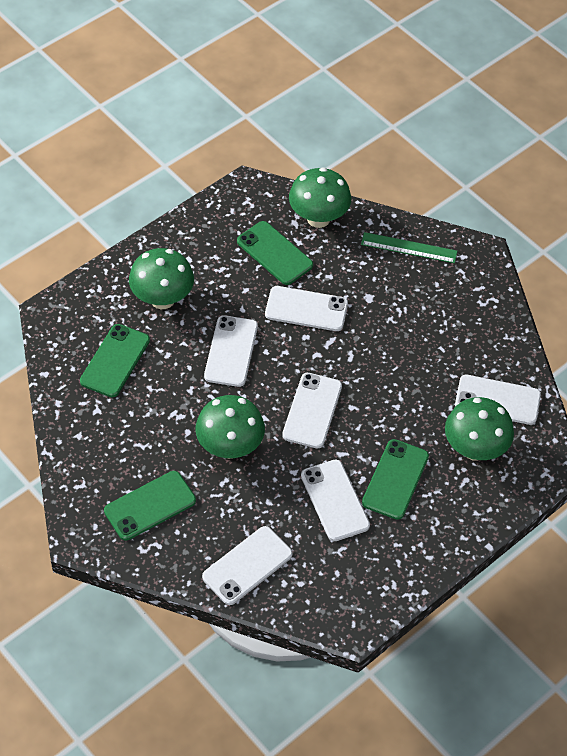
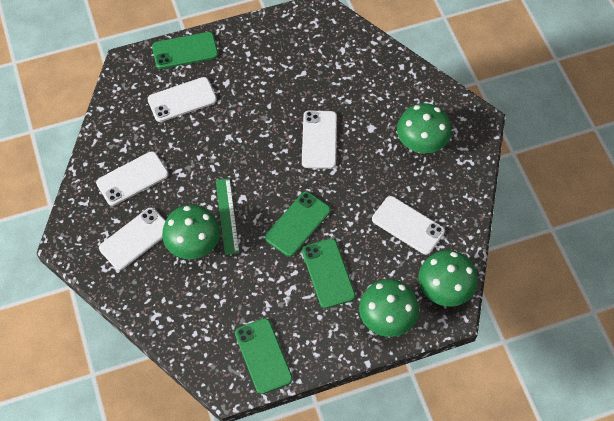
white phone: 6 -> 5

